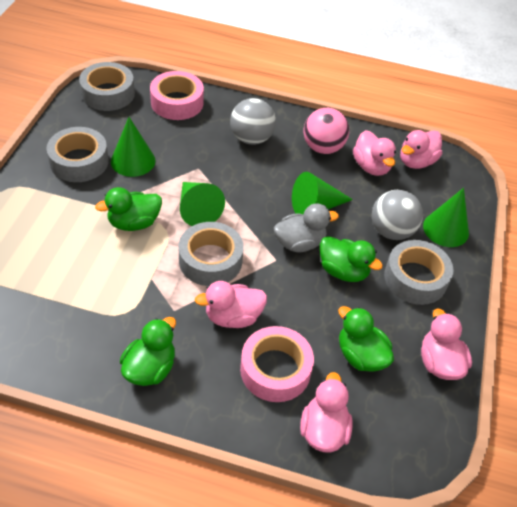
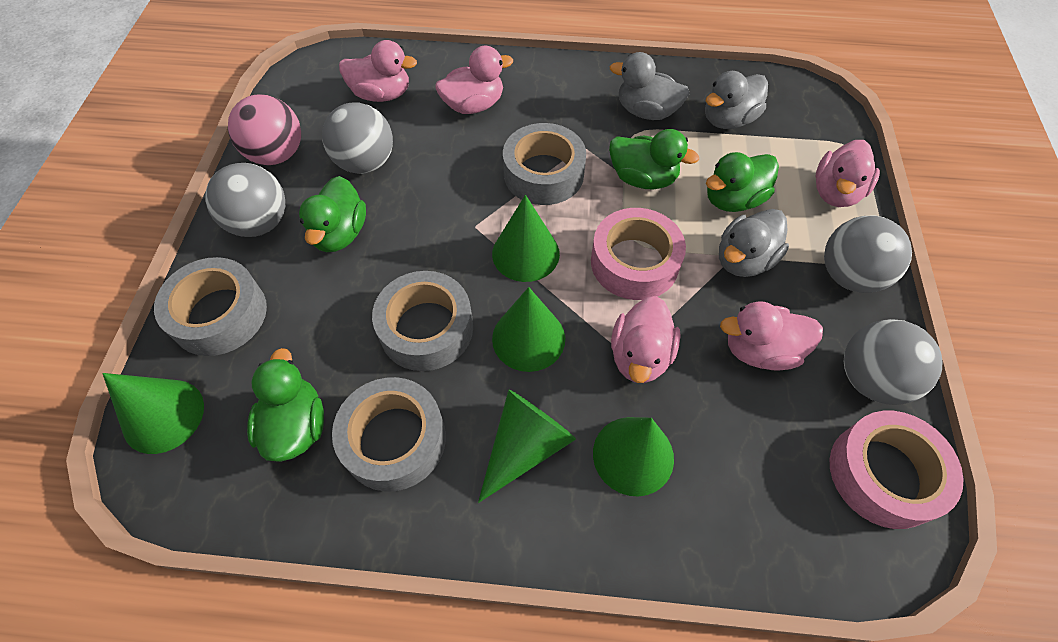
green cone: 4 -> 5
grey ball: 2 -> 4
grey duck: 1 -> 3

